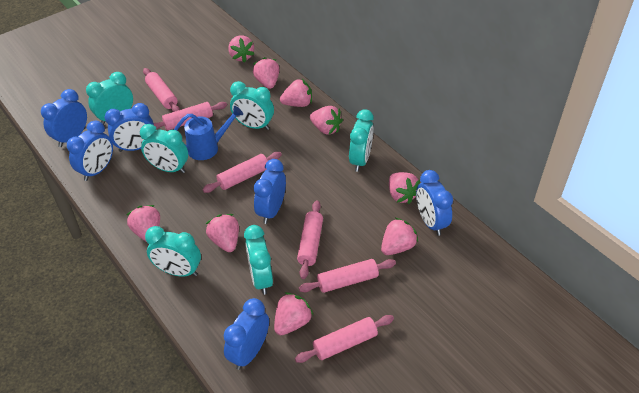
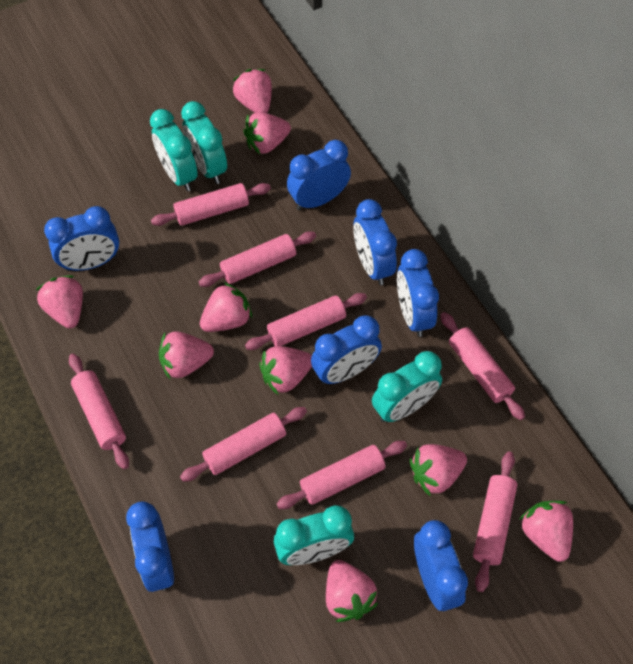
blue clock: 6 -> 7
blue watering can: 1 -> 0
pink rolling pin: 6 -> 8
turquoise clock: 6 -> 4

